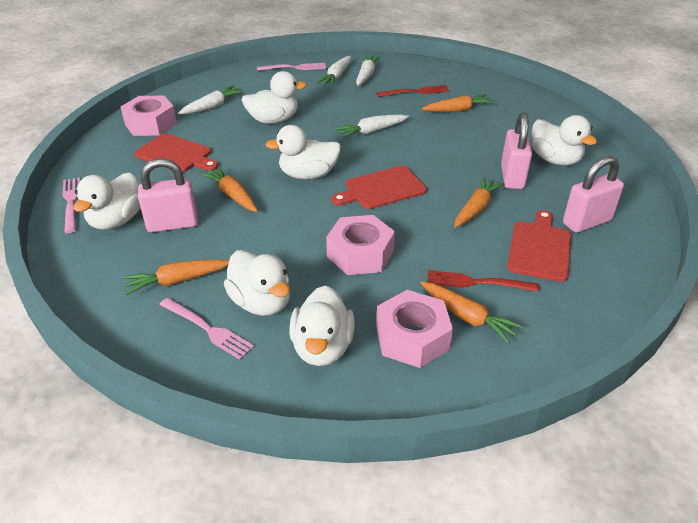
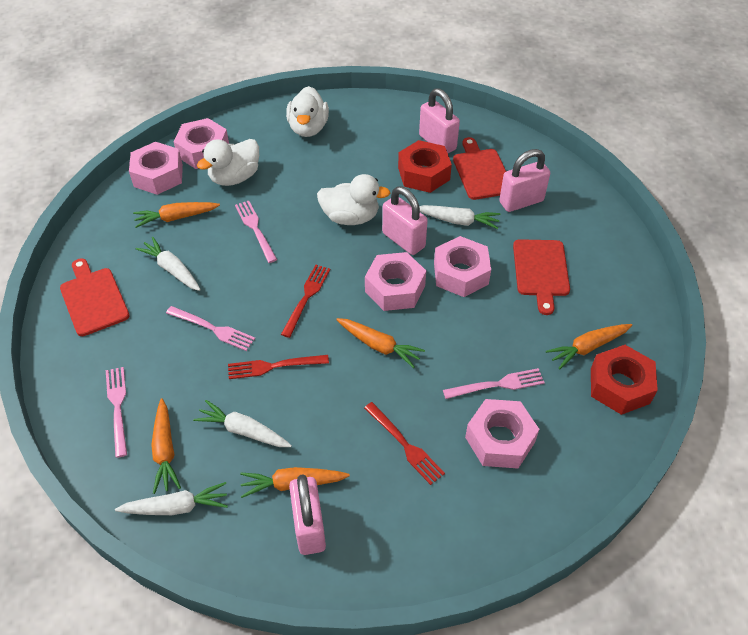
pink fork: 3 -> 4
pink nut: 3 -> 5
pink padlock: 3 -> 4
red fork: 2 -> 3
red nut: 0 -> 2
white duck: 6 -> 3

